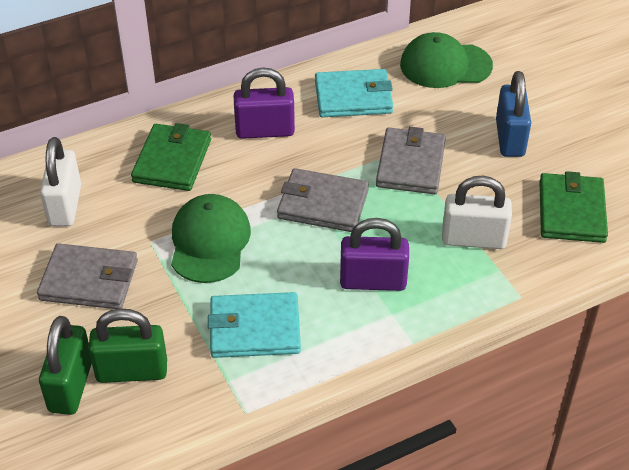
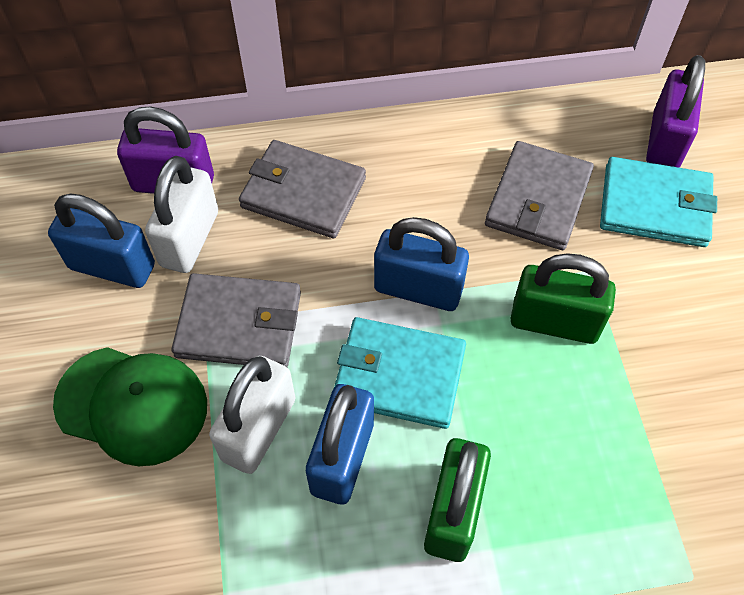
blue padlock: 1 -> 3
green cap: 2 -> 1
green wallet: 2 -> 0

